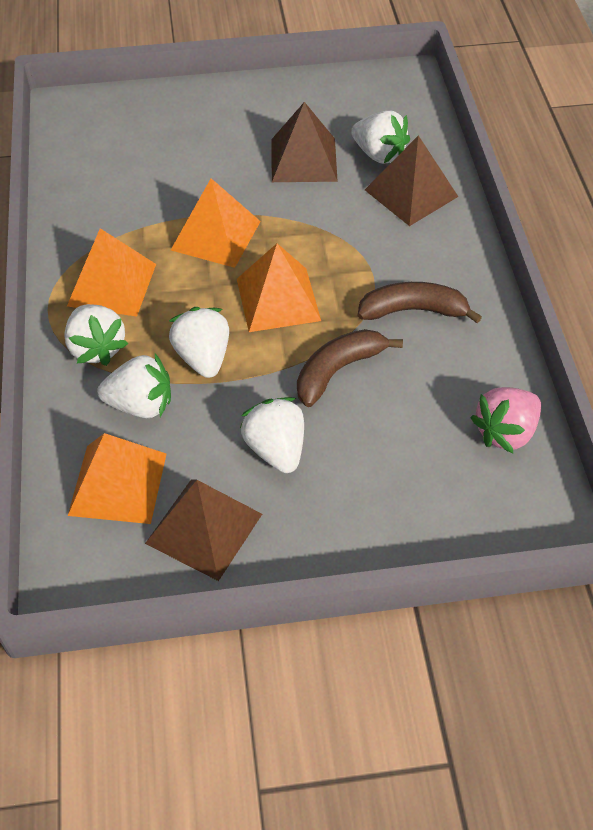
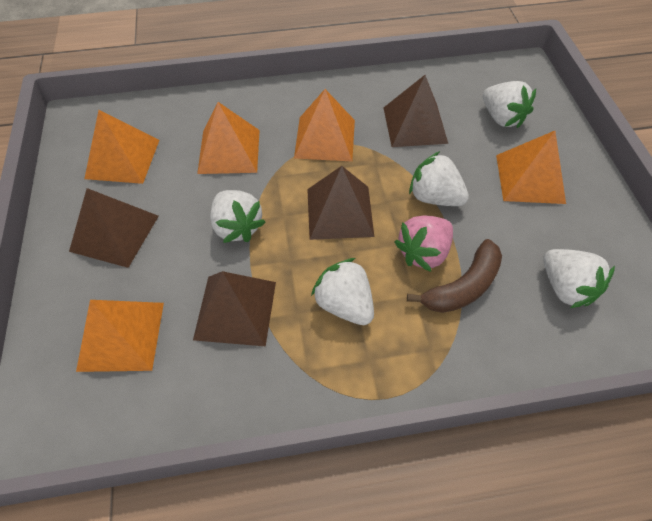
brown banana: 2 -> 1
brown pyramid: 3 -> 4
orange pyramid: 4 -> 5

